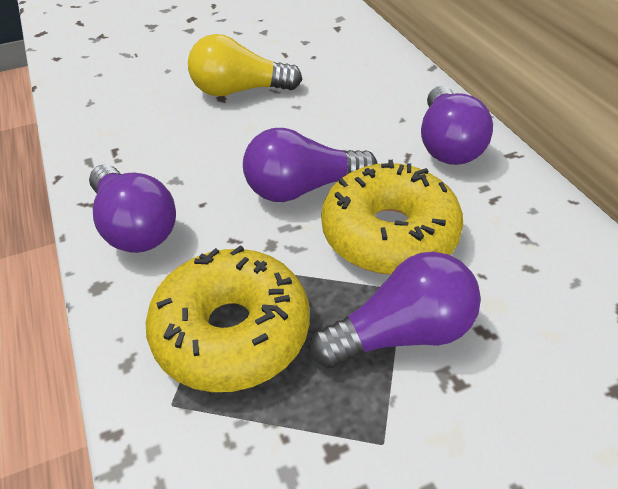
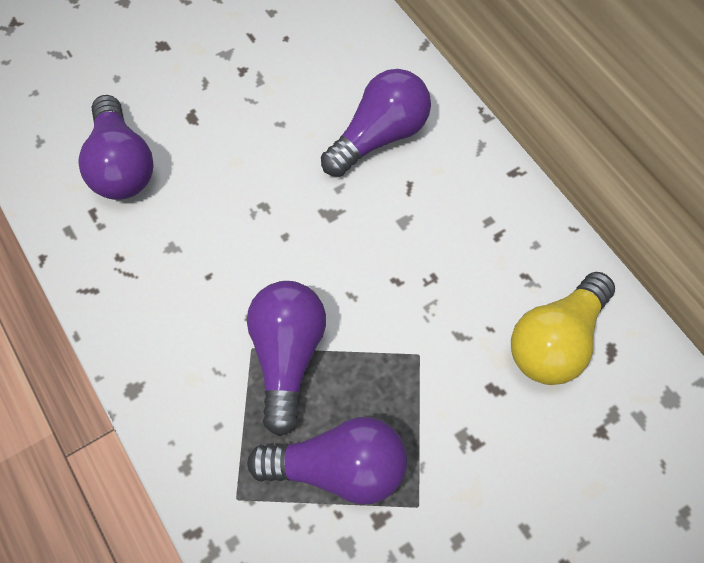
yellow donut: 2 -> 0

